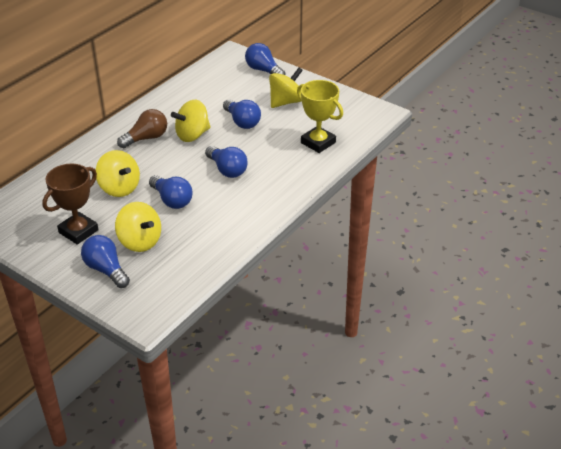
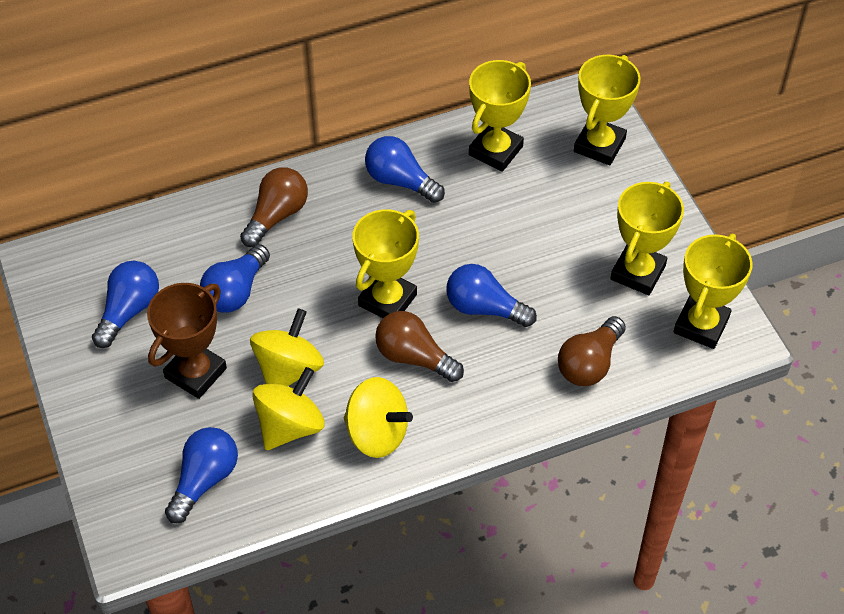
brown light bulb: 1 -> 3
yellow spinning top: 4 -> 3
yellow trophy: 1 -> 5

